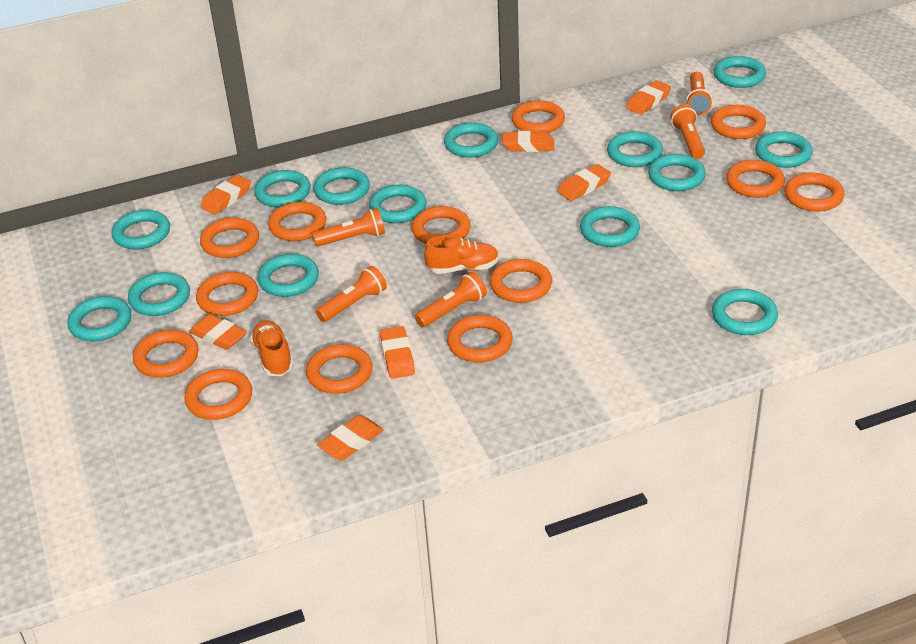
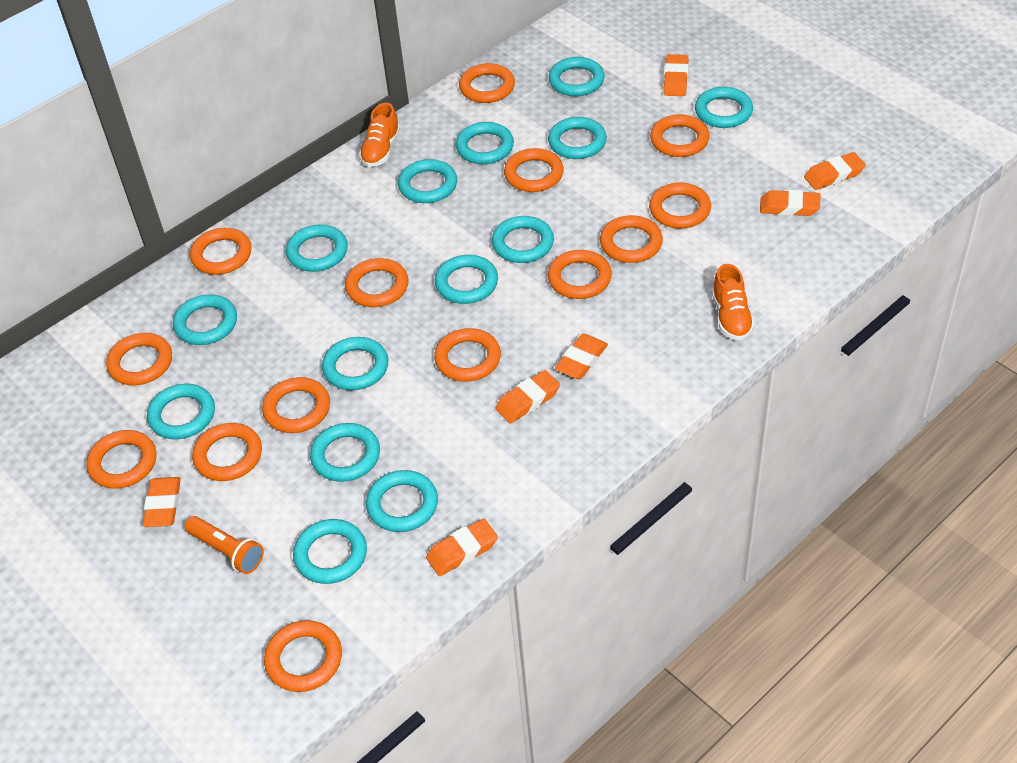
orange flashlight: 5 -> 1
orange ring: 13 -> 14

